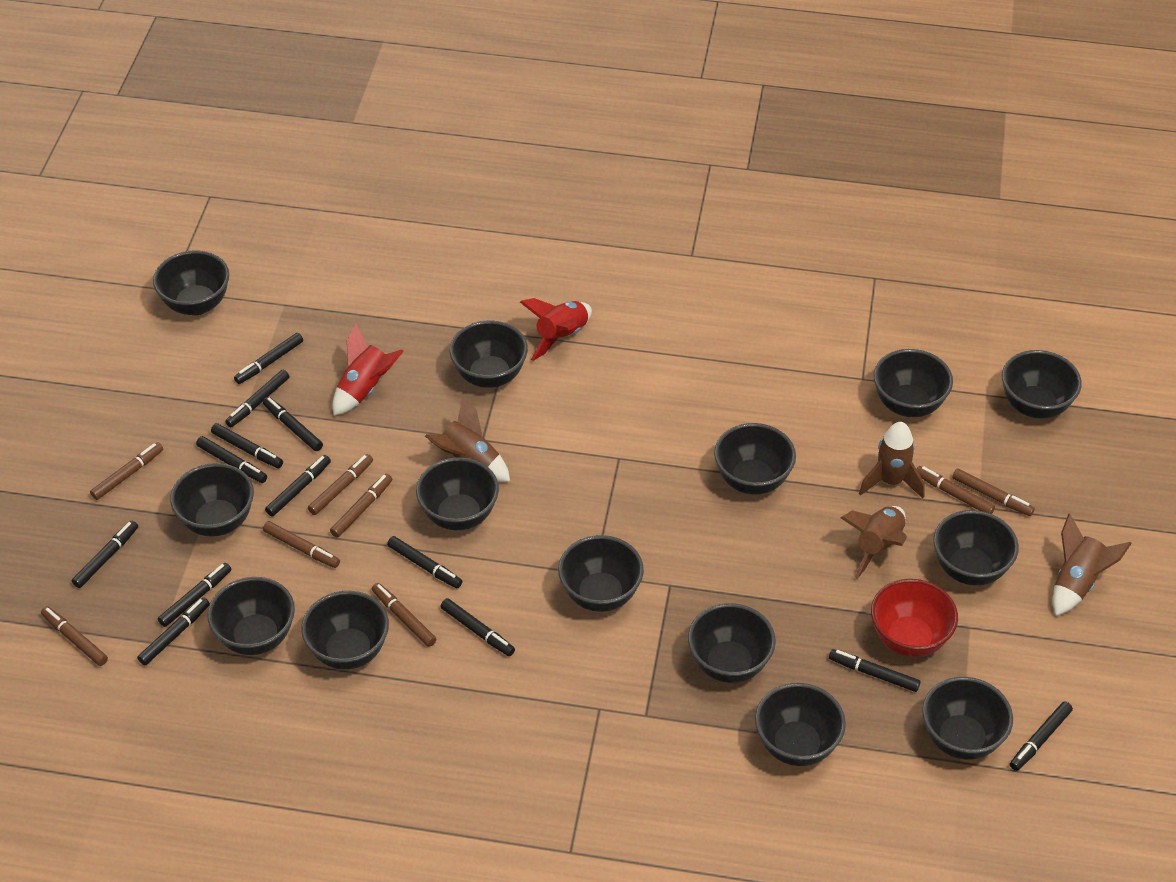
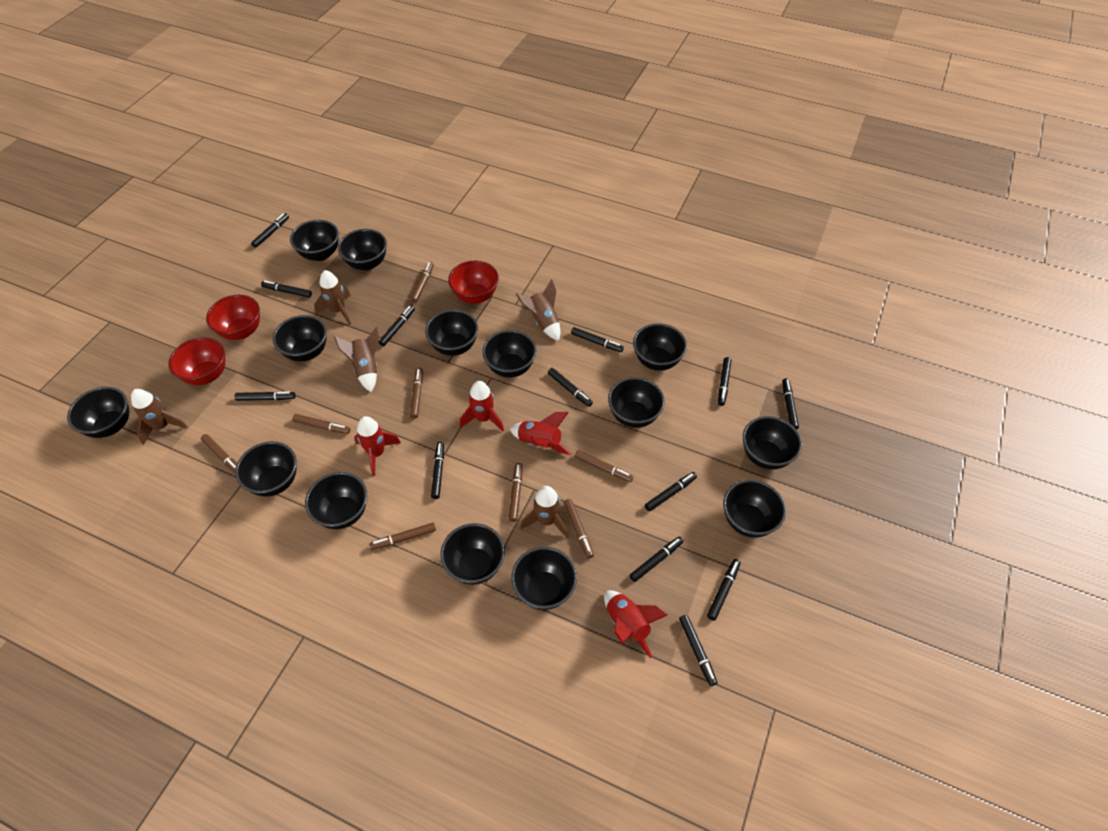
brown rocket: 4 -> 5
red bowl: 1 -> 3
red rocket: 2 -> 4

